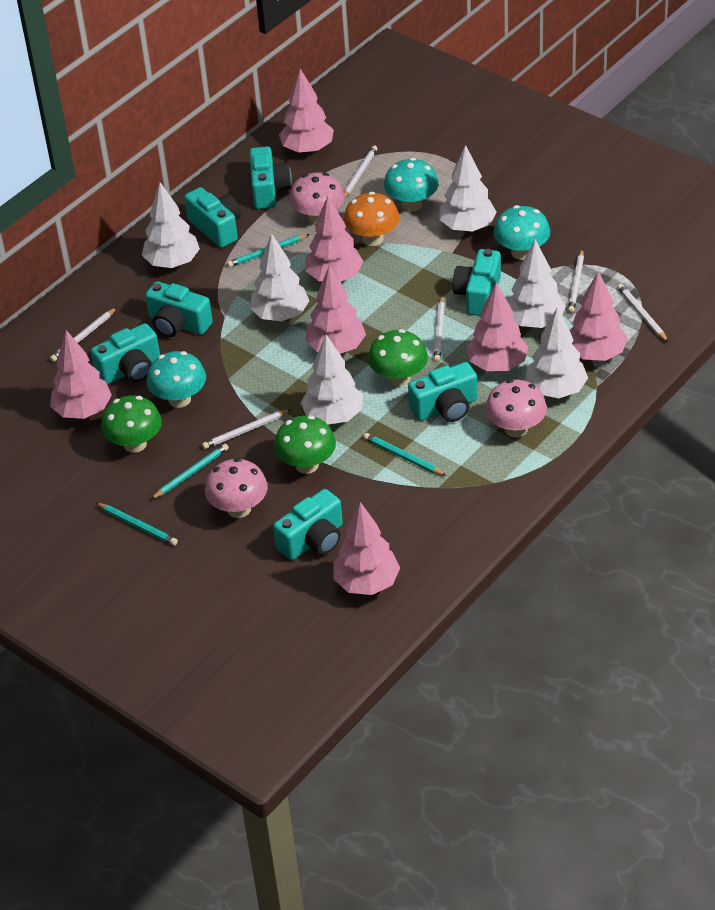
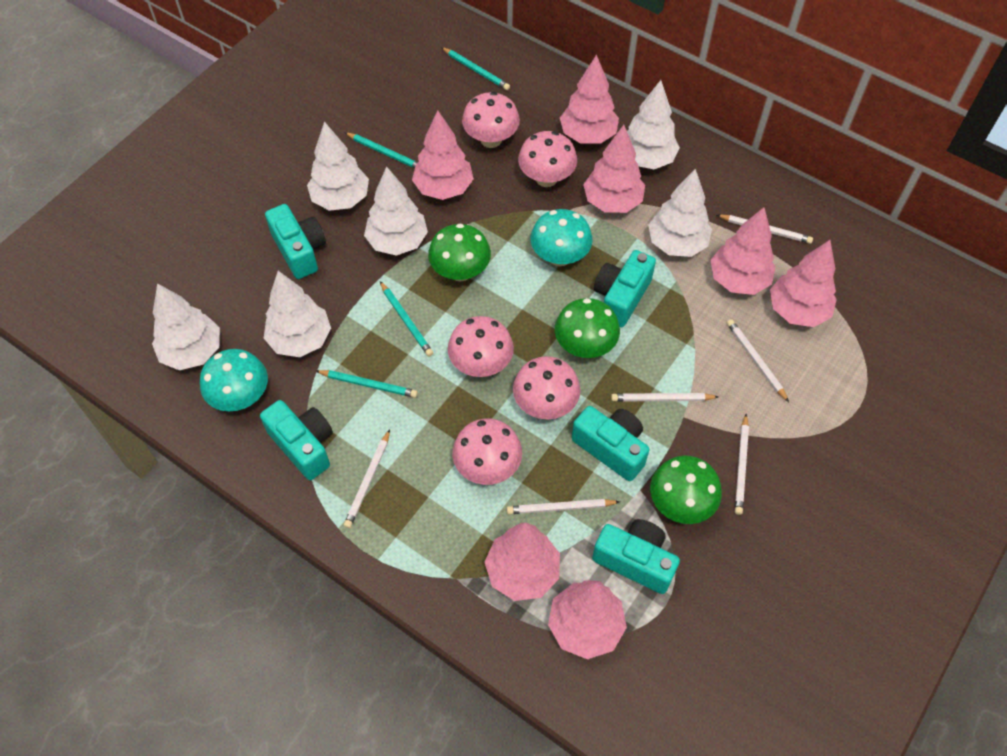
orange mushroom: 1 -> 0
pink mushroom: 3 -> 5
turquoise camera: 7 -> 5
turquoise mushroom: 3 -> 2

